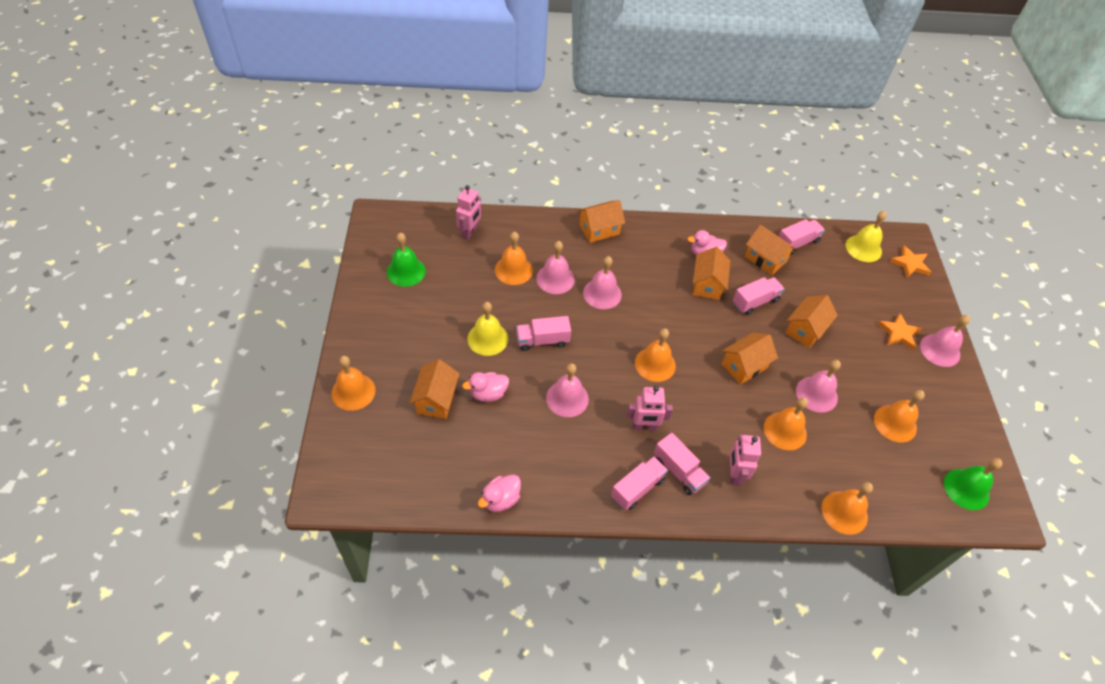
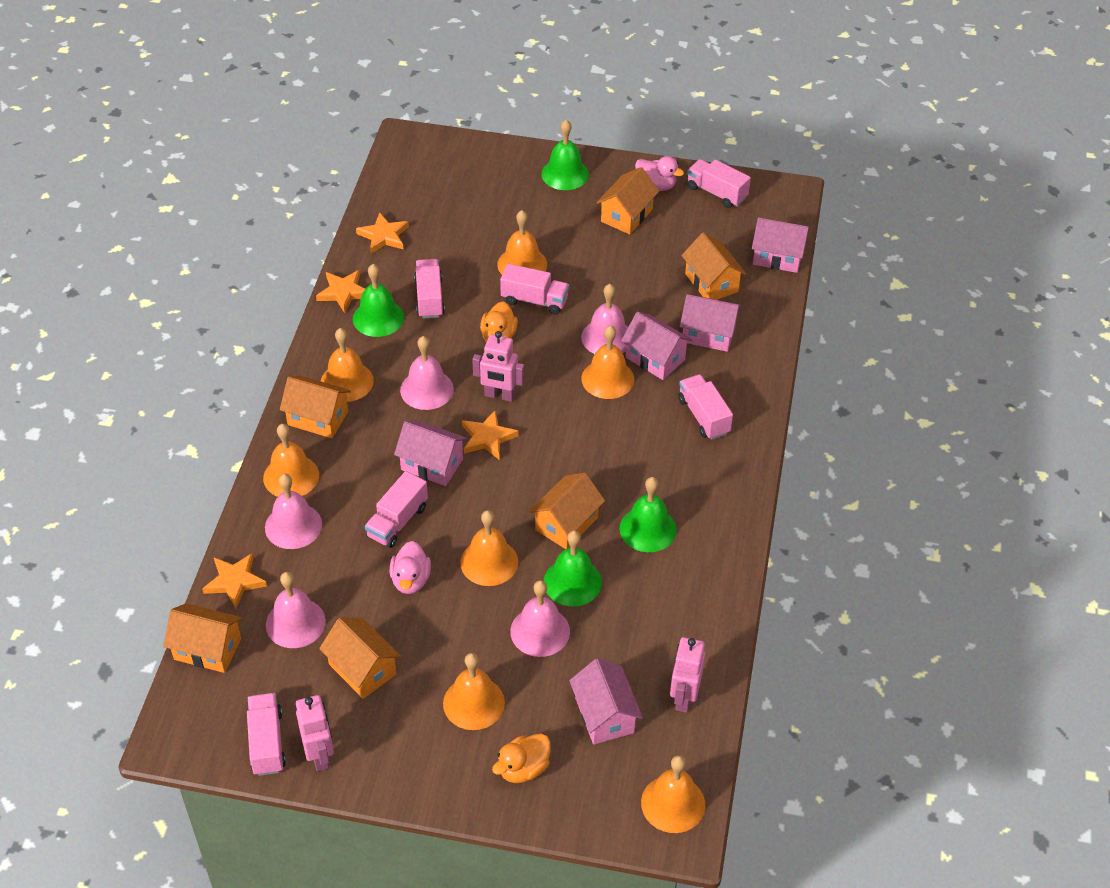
green bell: 2 -> 4
orange bell: 6 -> 7
orange duck: 0 -> 2
orange star: 2 -> 4
pink duck: 3 -> 2
pink house: 0 -> 5
pink truck: 5 -> 6
yellow bell: 2 -> 0

